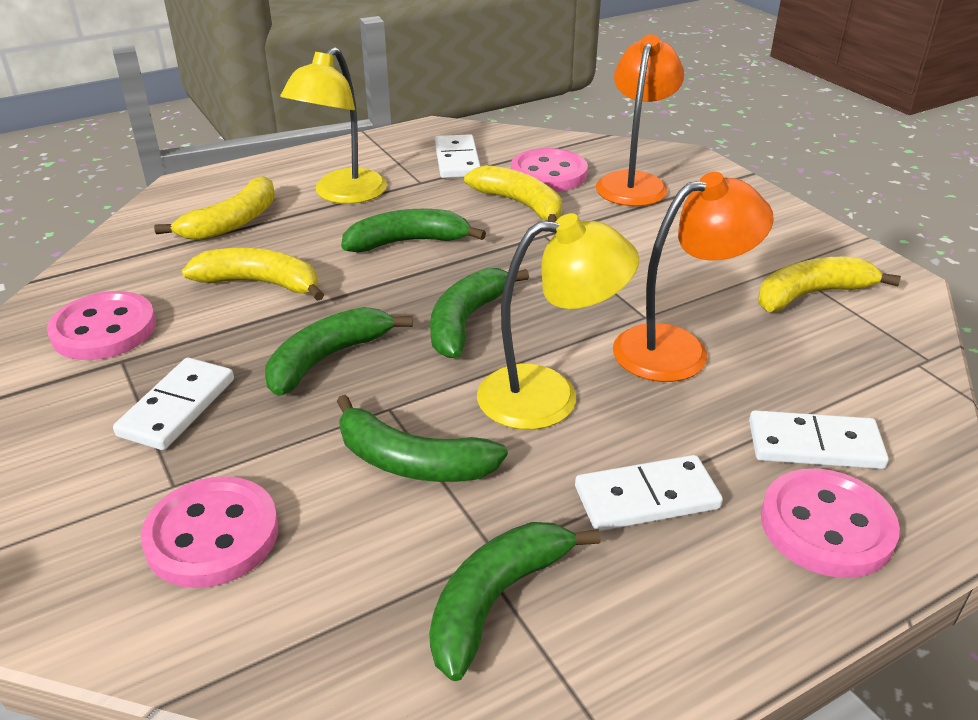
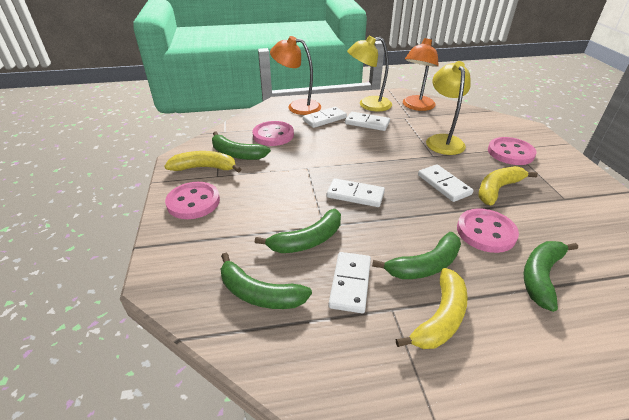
white domino: 4 -> 5
yellow banana: 4 -> 3

